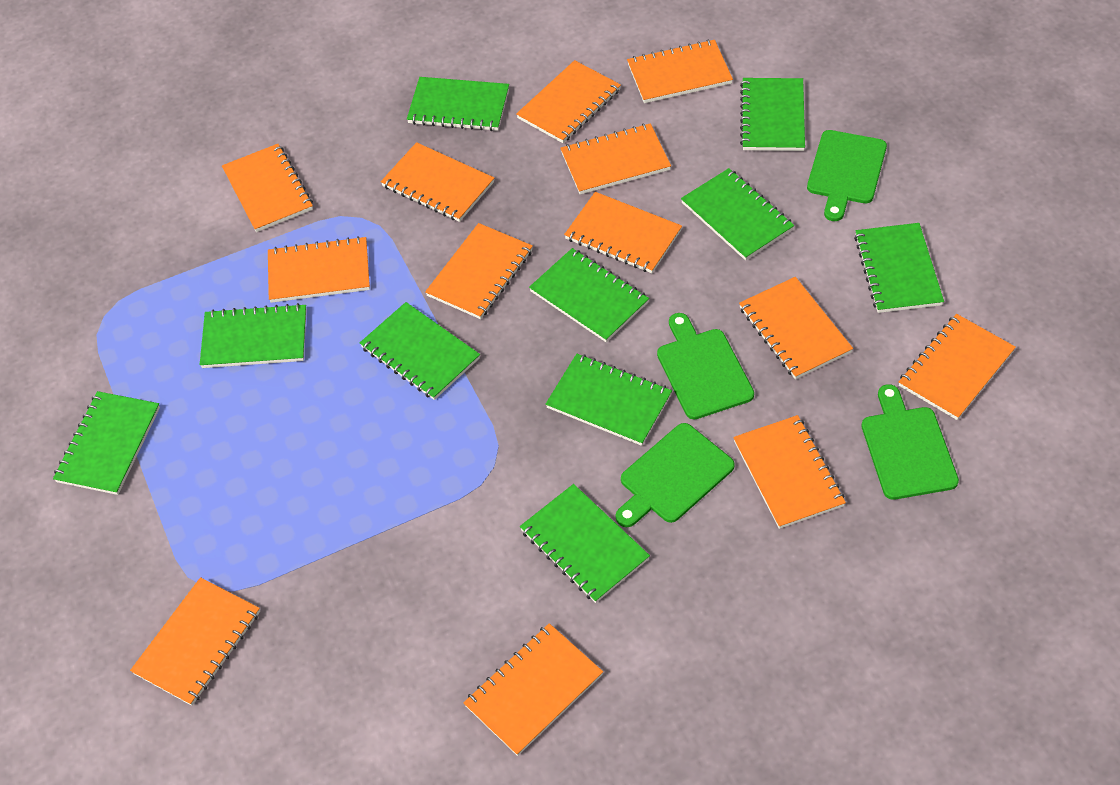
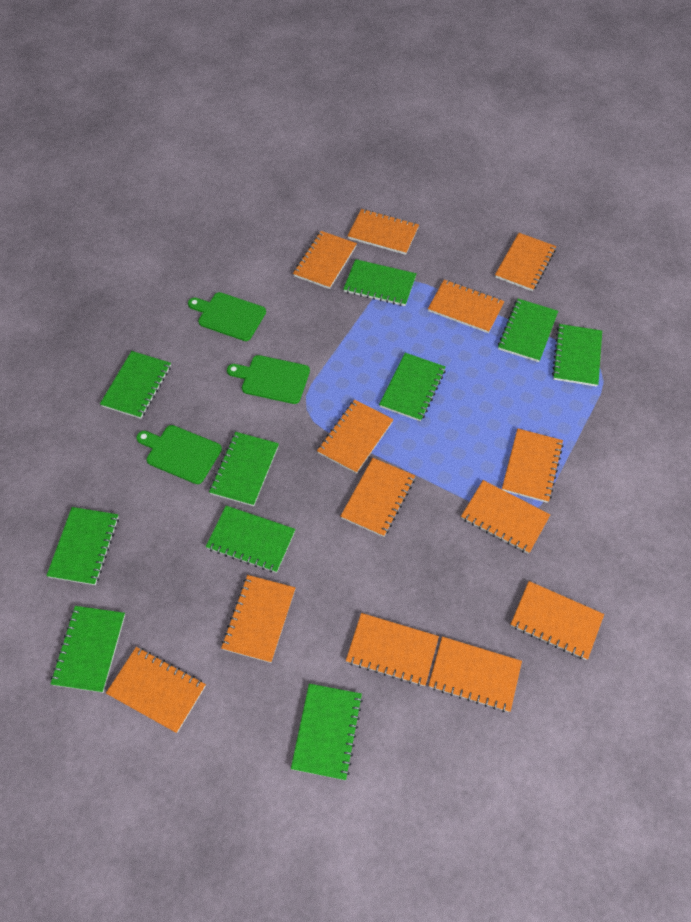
green cutting board: 4 -> 3

